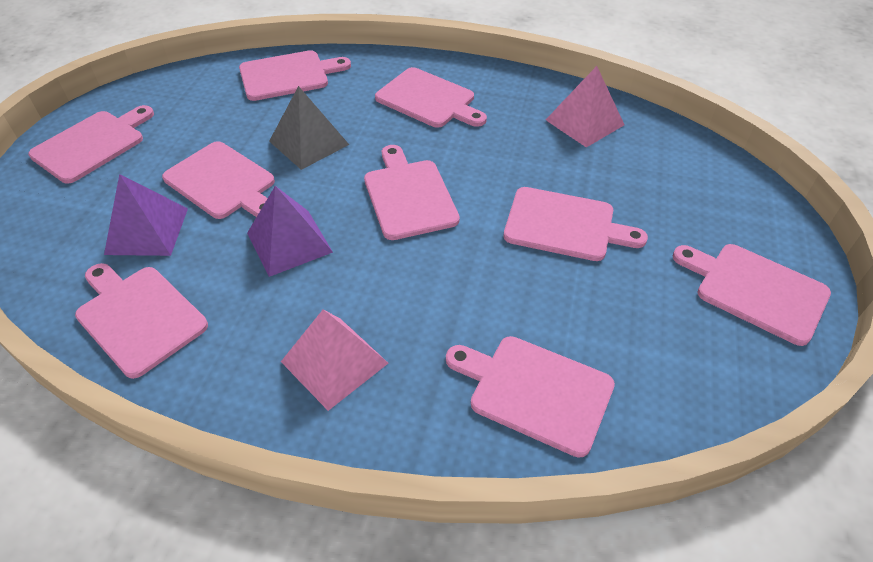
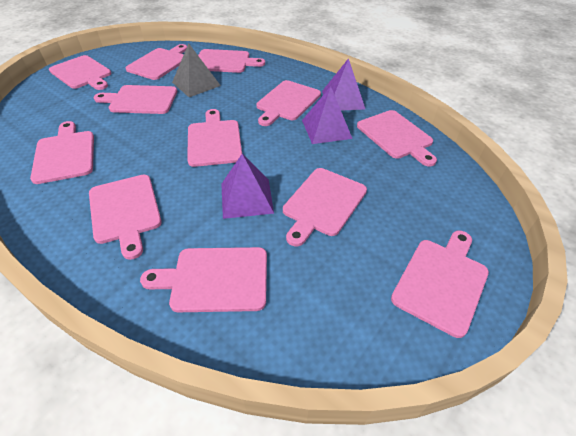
pink cutting board: 9 -> 12
pink pyramid: 2 -> 0
purple pyramid: 2 -> 3

